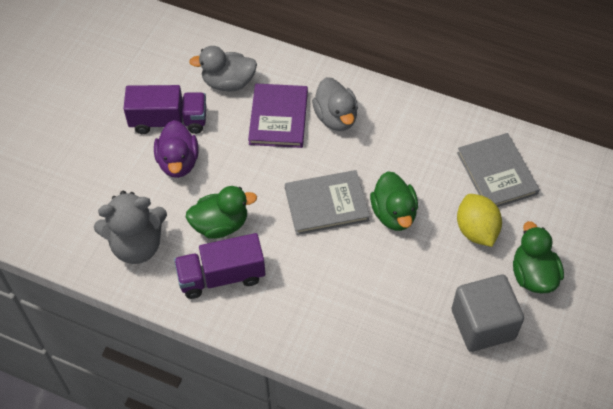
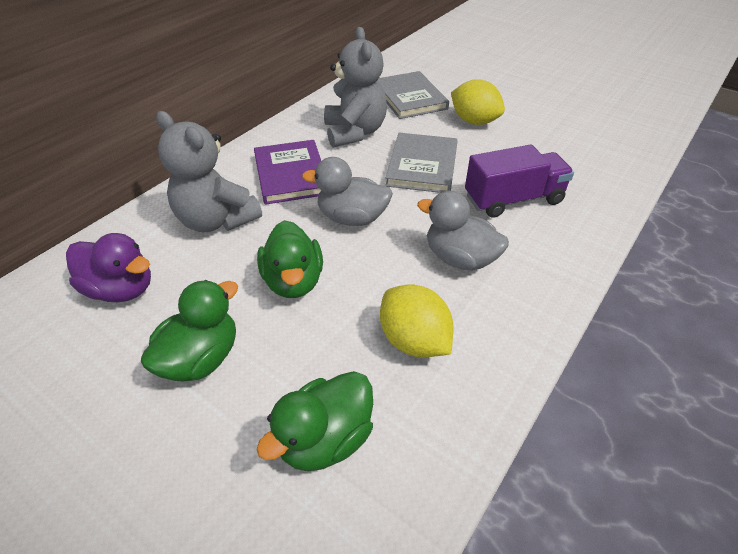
grey cube: 1 -> 0
grey teddy bear: 1 -> 2
purple truck: 2 -> 1
yellow lemon: 1 -> 2

